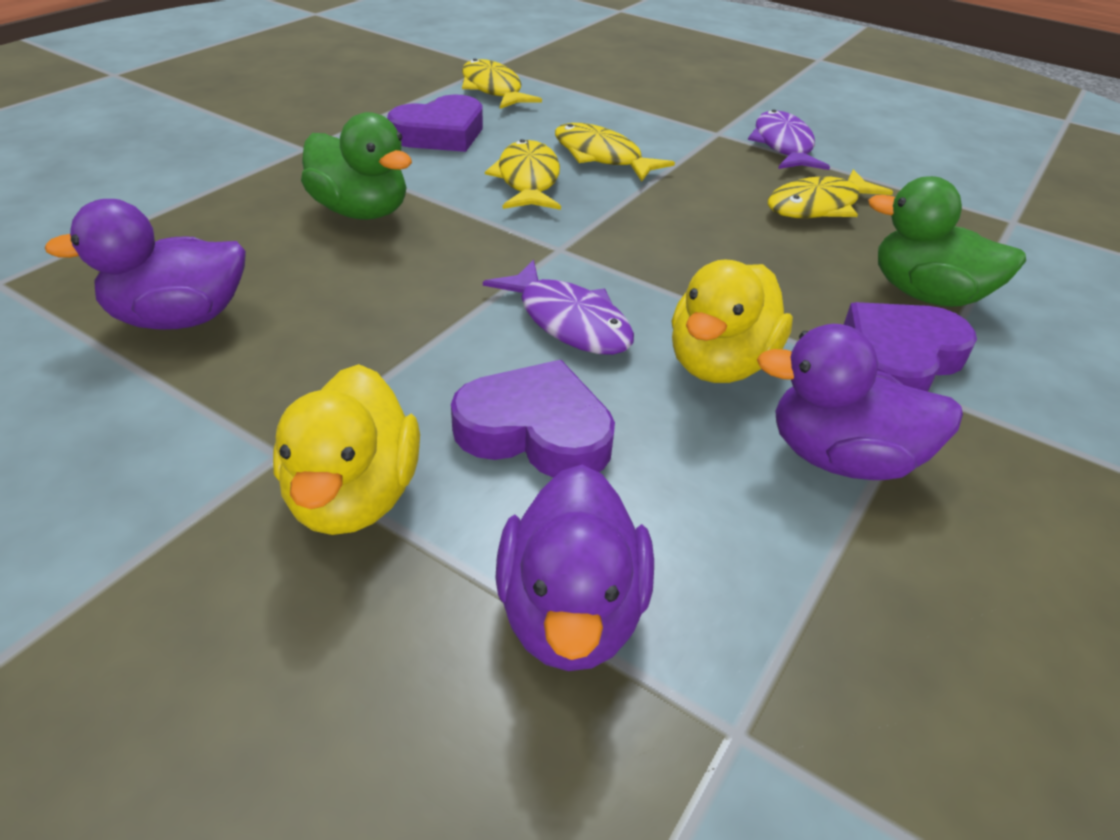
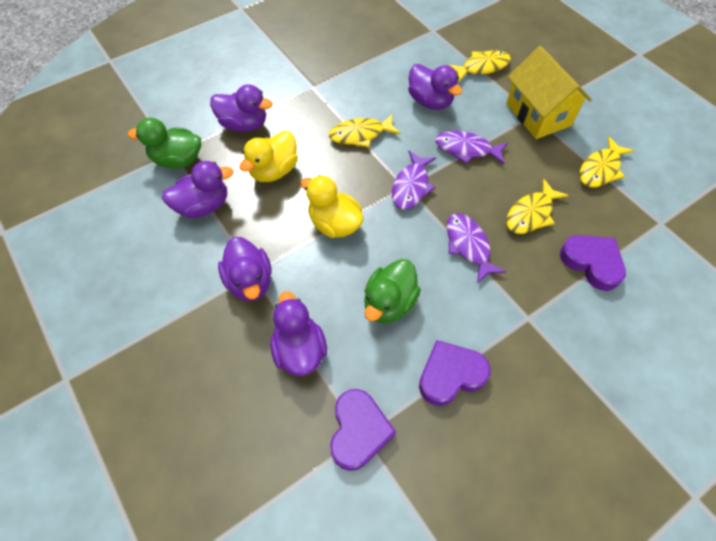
purple duck: 3 -> 5
purple fish: 2 -> 3
yellow house: 0 -> 1

